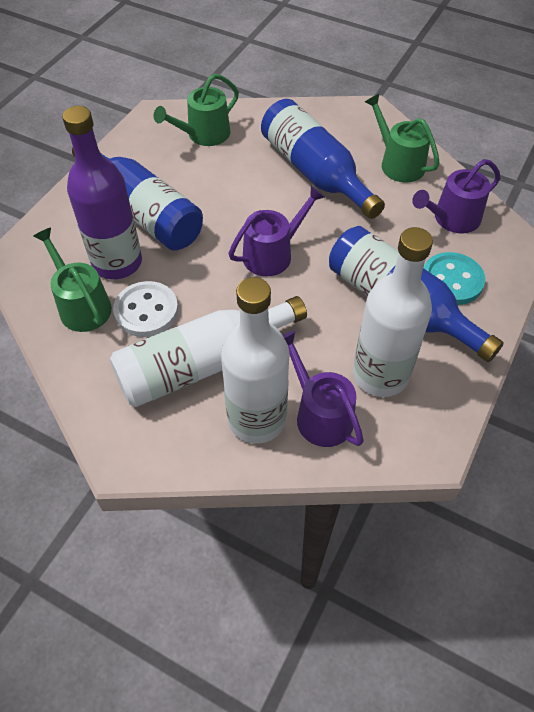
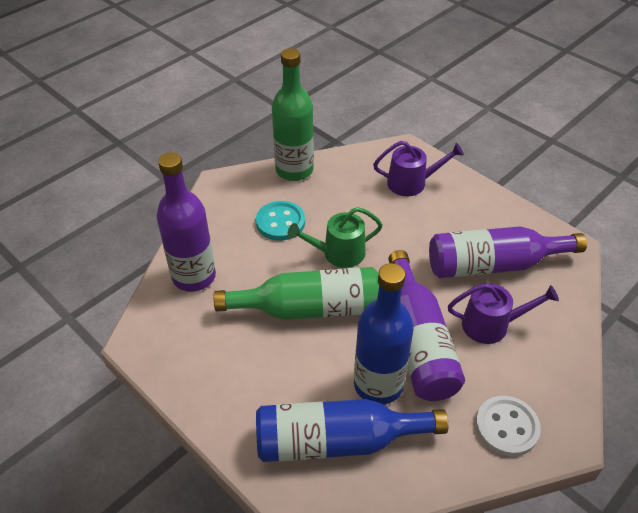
blue bottle: 3 -> 2
green bottle: 0 -> 2
green watering can: 3 -> 1
purple bottle: 1 -> 3
purple watering can: 3 -> 2
white bottle: 3 -> 0

